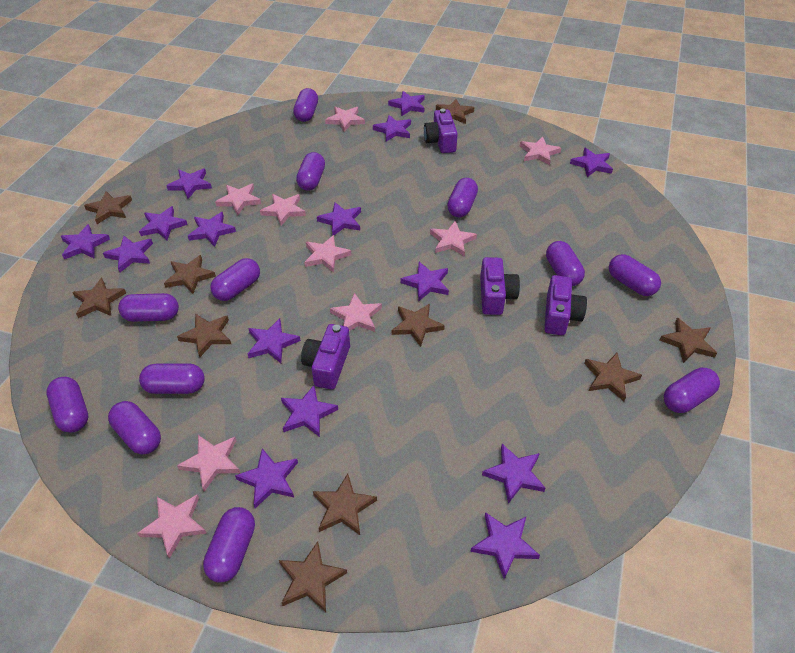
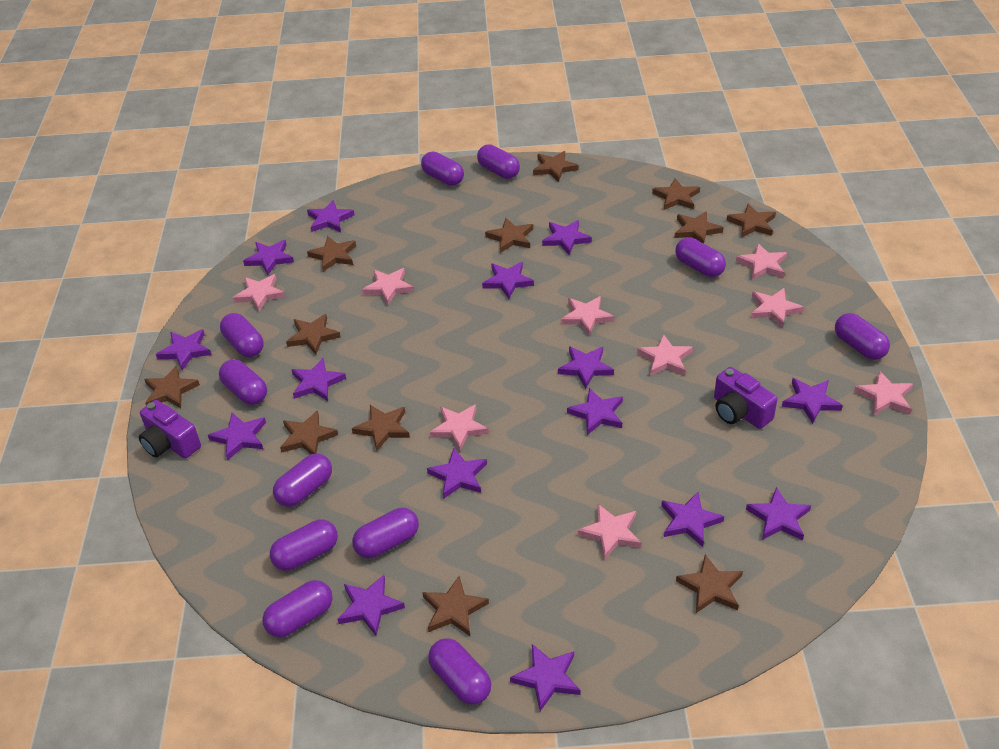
brown star: 10 -> 12
purple camera: 4 -> 2
purple capsule: 12 -> 11

